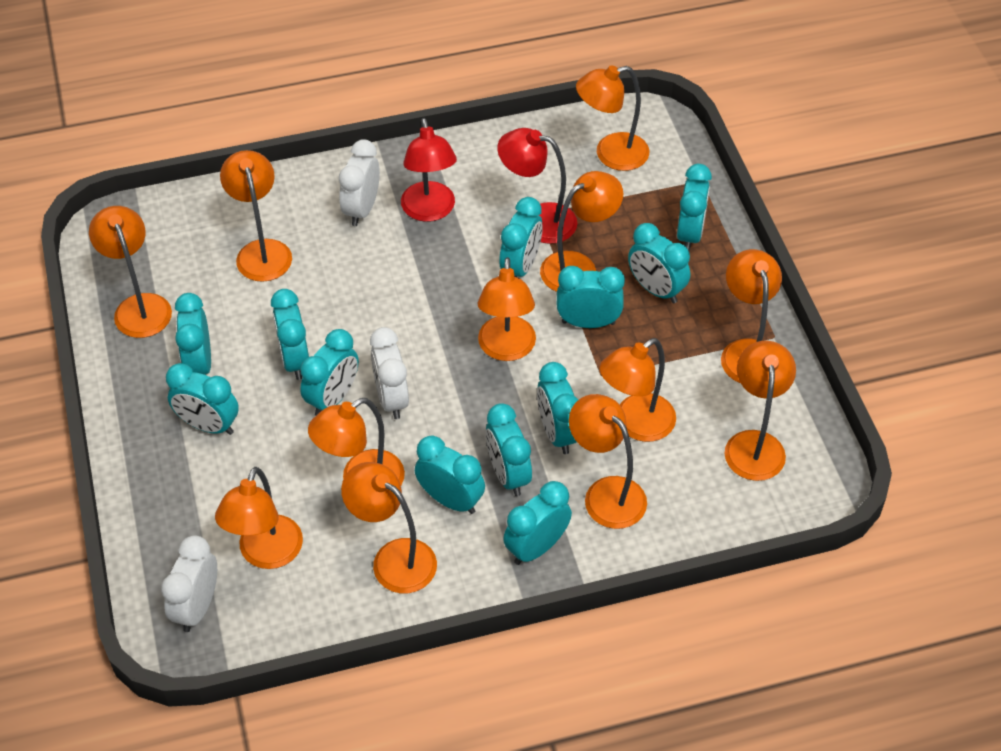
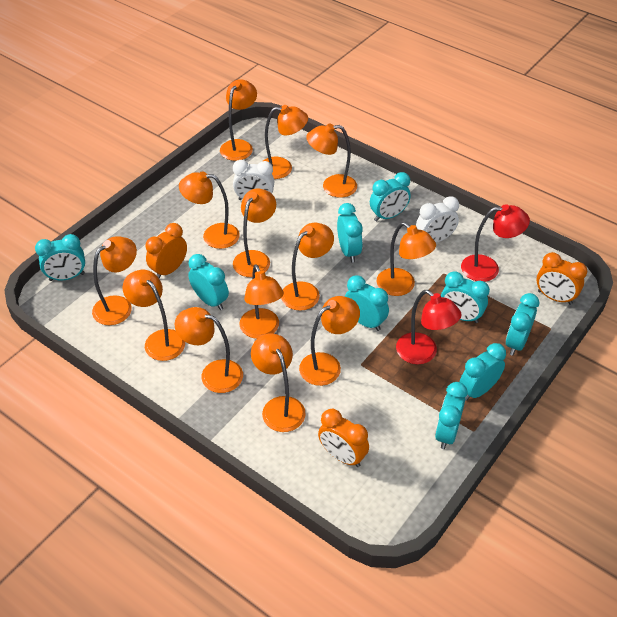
orange clock: 0 -> 3
orange lamp: 12 -> 13
turquoise clock: 12 -> 9
white clock: 3 -> 2

